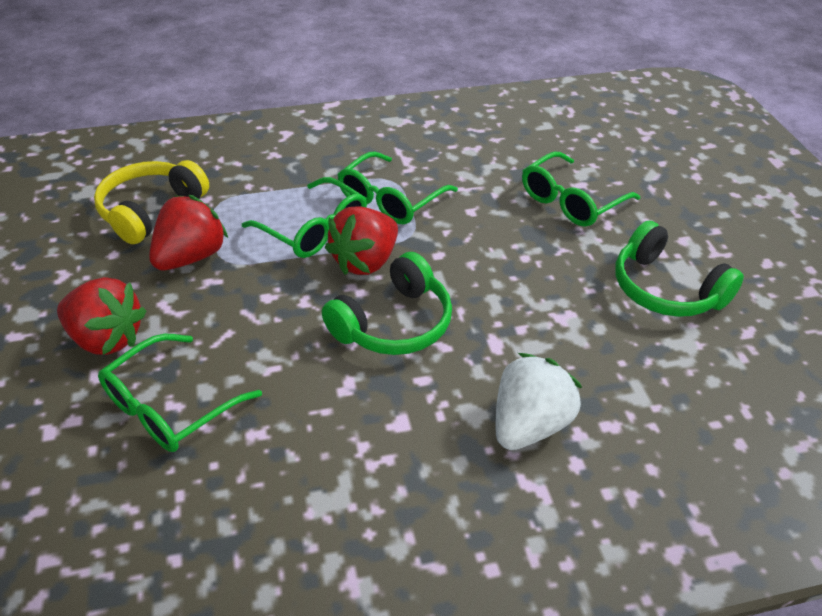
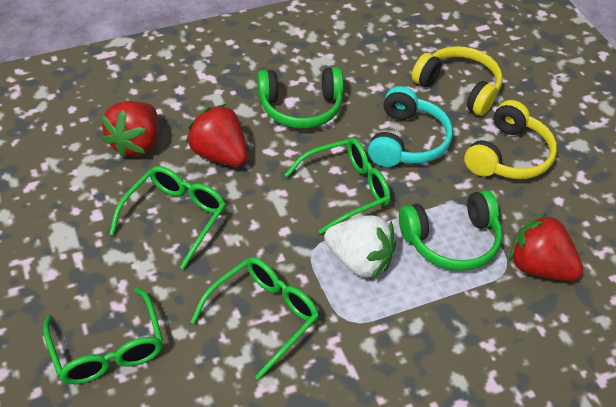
turquoise headphones: 0 -> 1
yellow headphones: 1 -> 2

